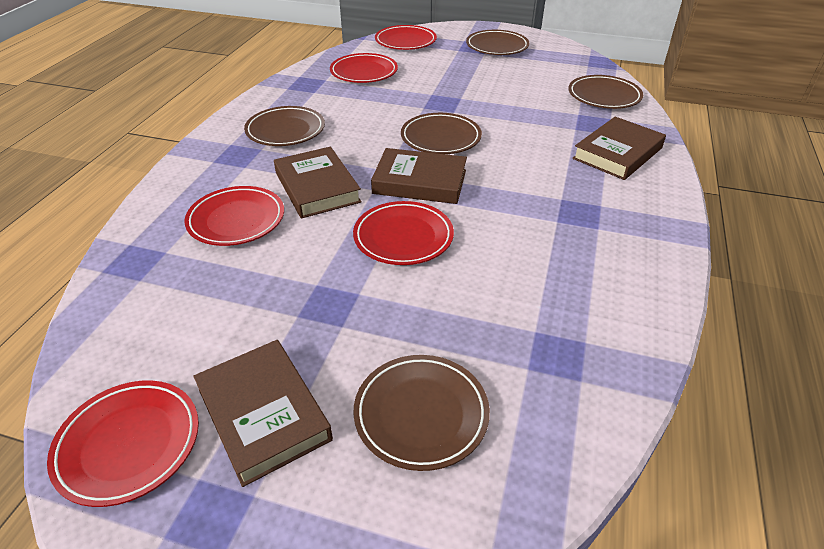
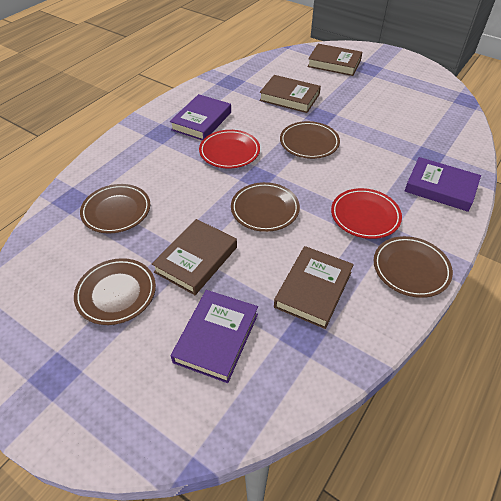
purple book: 0 -> 3
red plate: 5 -> 2

